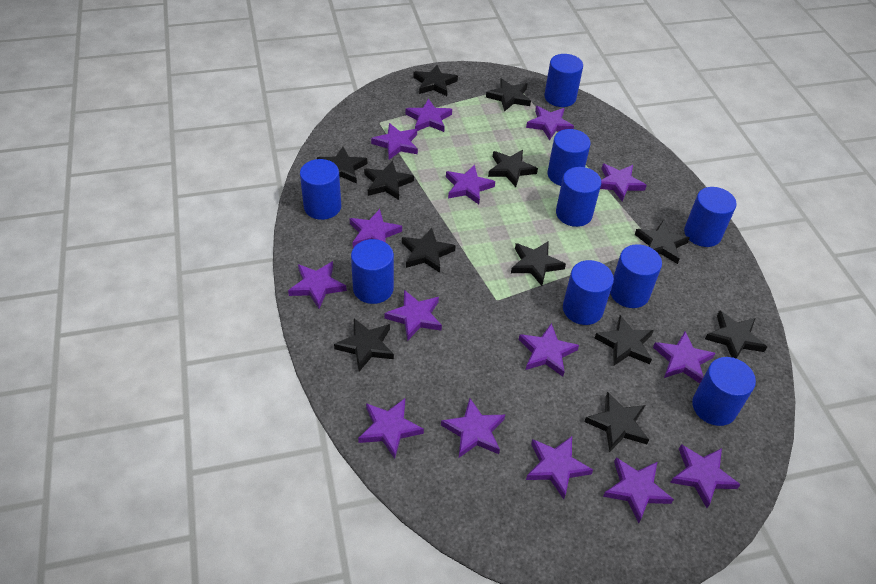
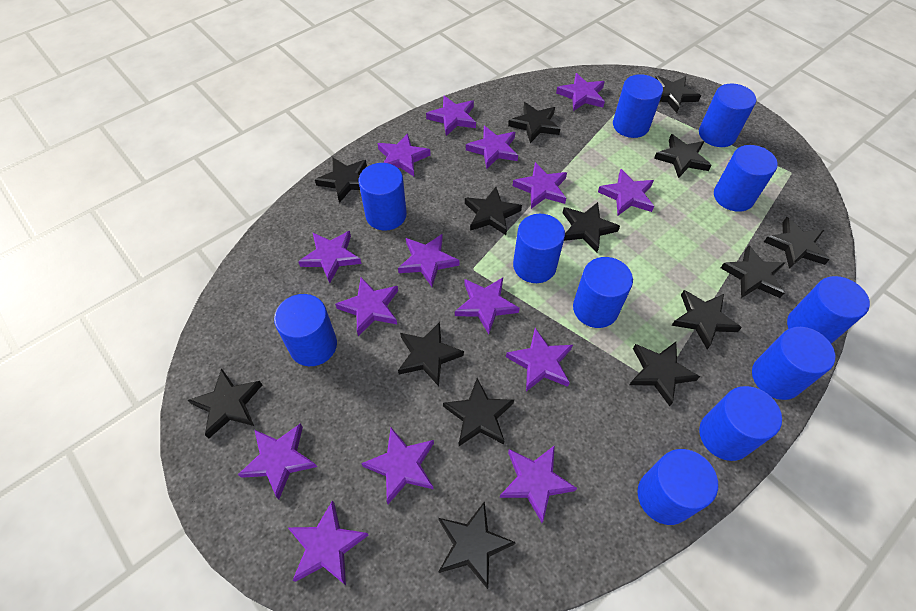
black star: 12 -> 14
blue cylinder: 9 -> 11

